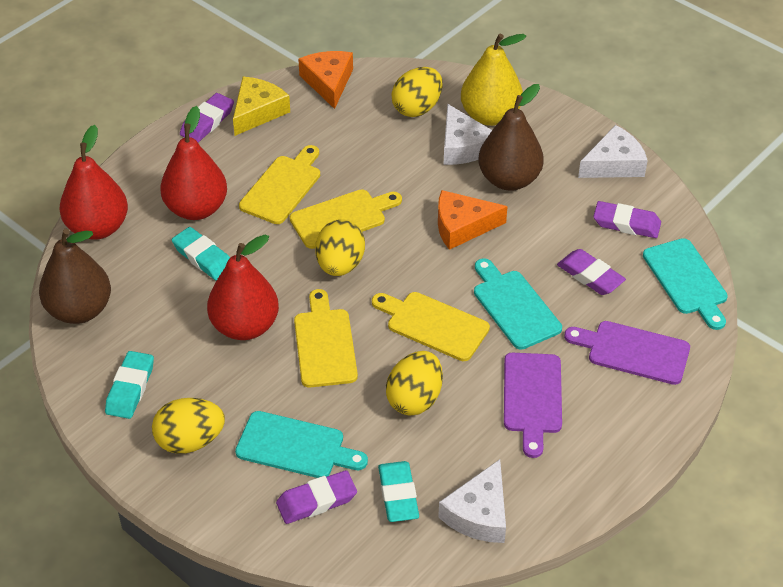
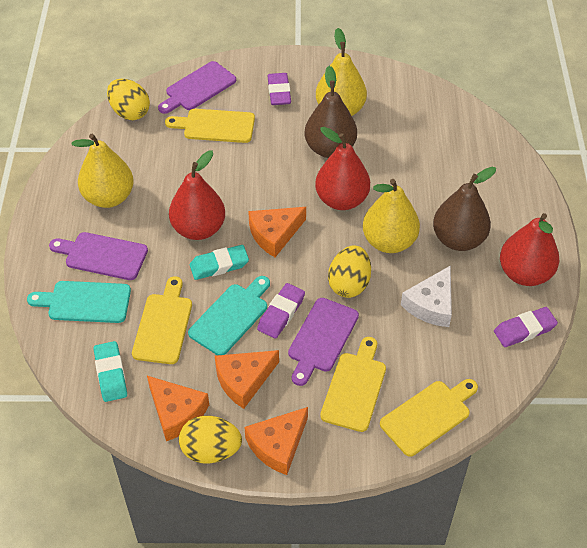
orange cheese: 2 -> 4
purple cutting board: 2 -> 3
purple eraser: 4 -> 3
turquoise cutting board: 3 -> 2
turquoise eraser: 3 -> 2
white cheese: 3 -> 1
yellow cheese: 1 -> 0
yellow egg: 4 -> 3
yellow pear: 1 -> 3

